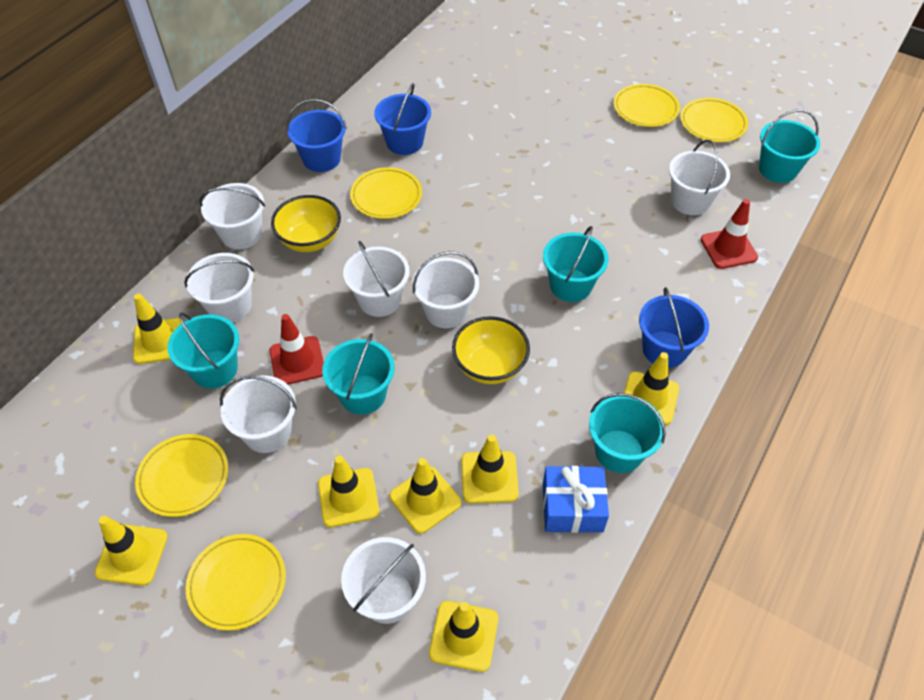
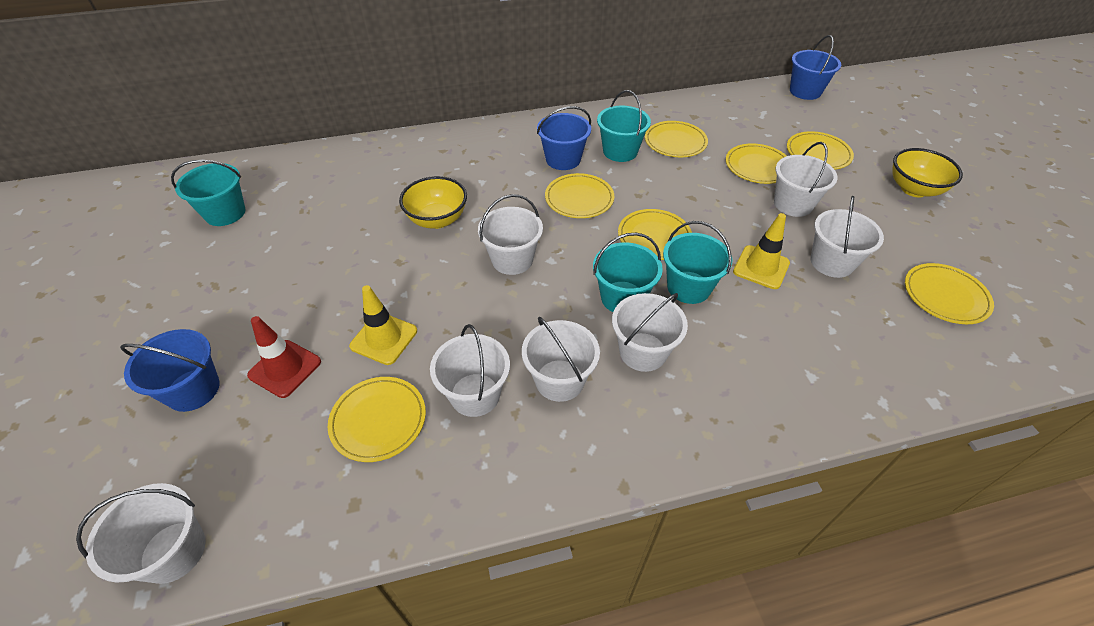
blue gift: 1 -> 0
red traffic cone: 2 -> 1
turquoise bucket: 5 -> 4
yellow plate: 5 -> 7
yellow traffic cone: 7 -> 2

